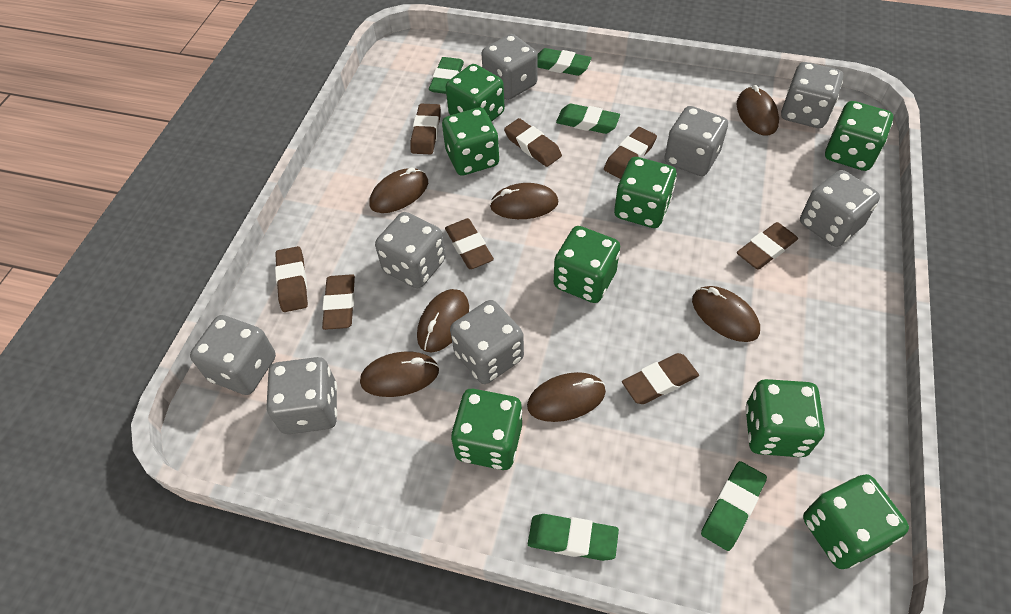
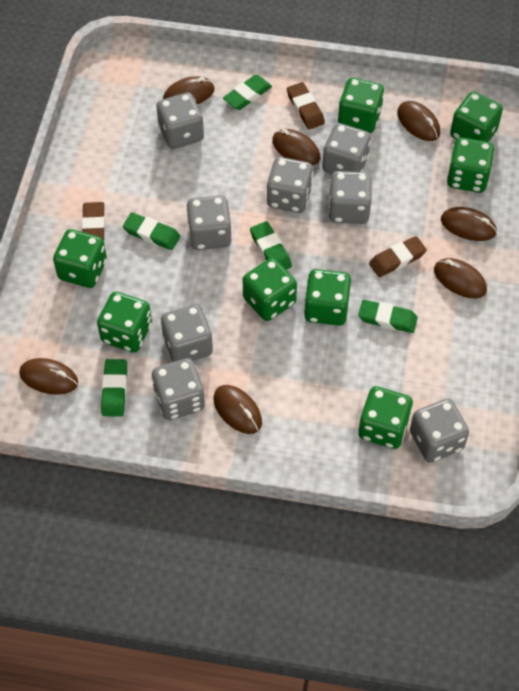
brown eraser: 8 -> 3

